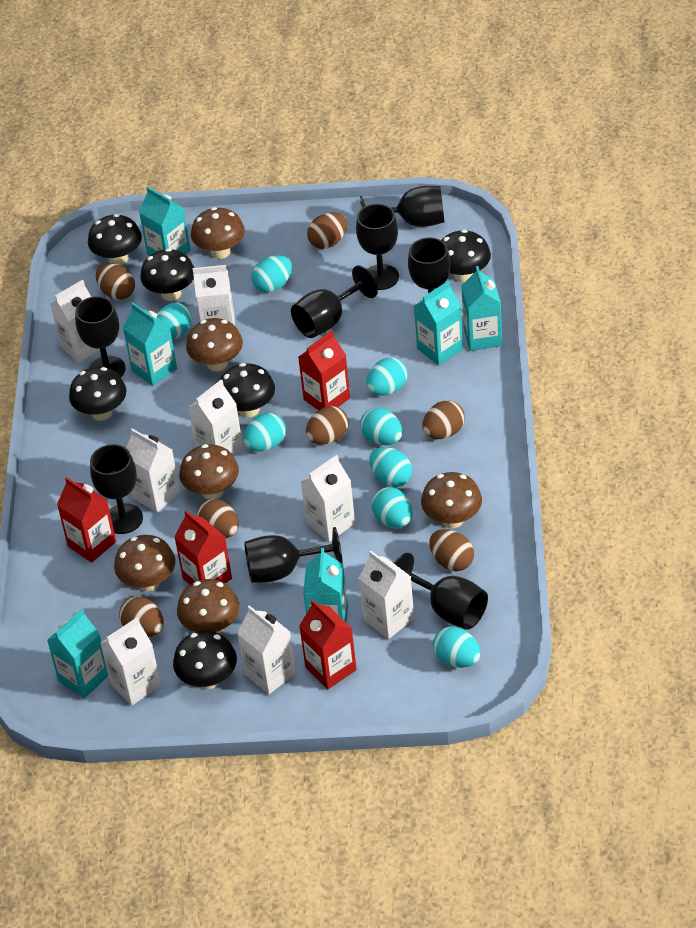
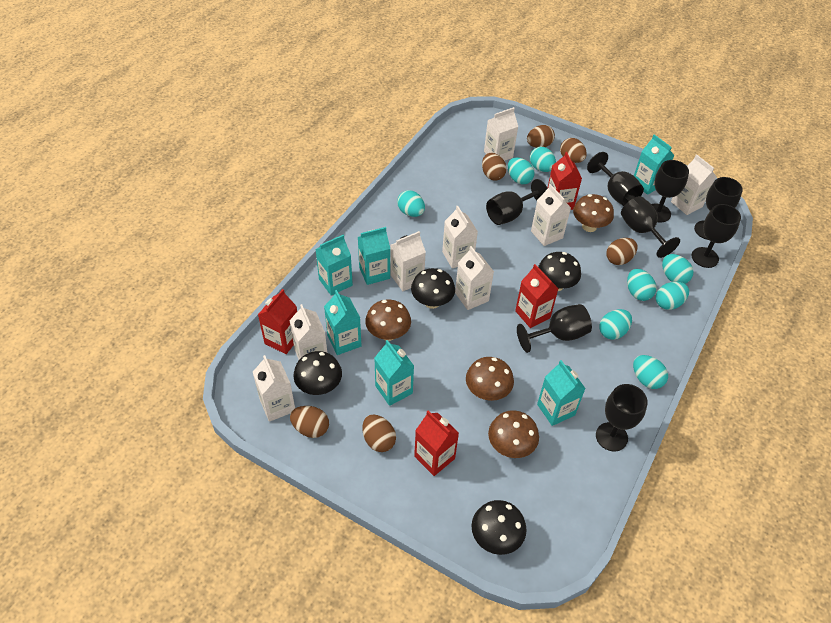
black mushroom: 6 -> 4
brown egg: 7 -> 6
brown mushroom: 6 -> 4

